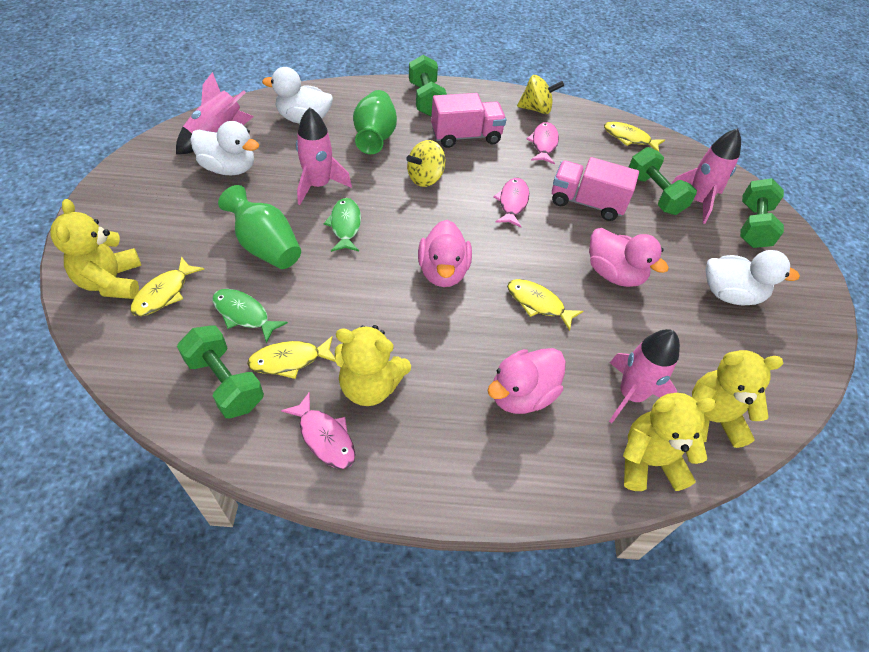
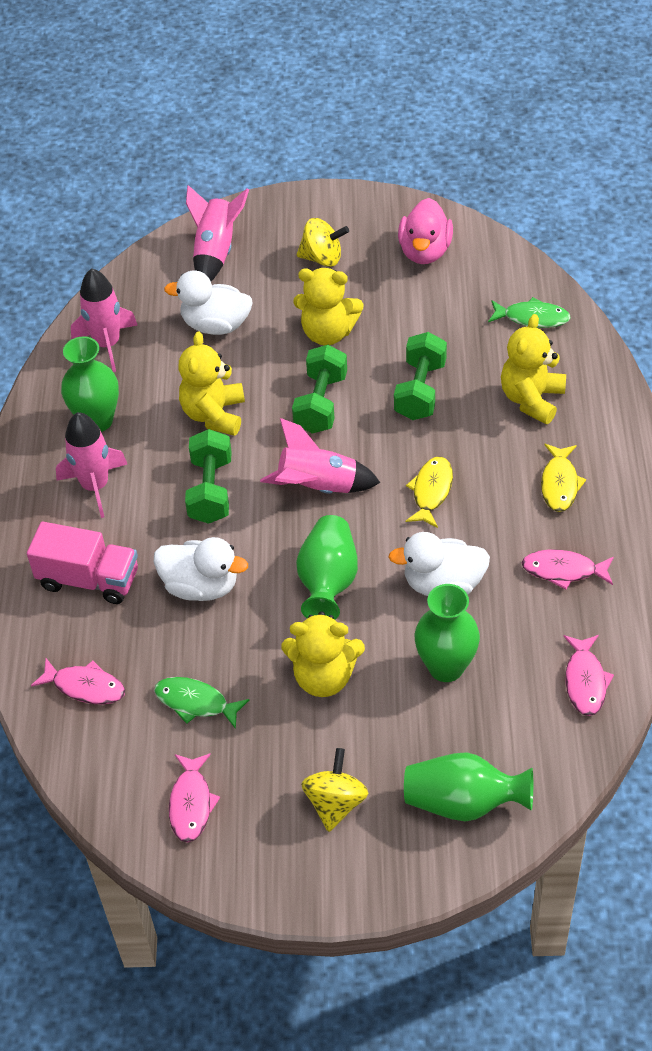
green dumbbell: 4 -> 3
green vase: 2 -> 4
pink duck: 3 -> 1
pink fish: 3 -> 4
pink truck: 2 -> 1
yellow fish: 4 -> 2

